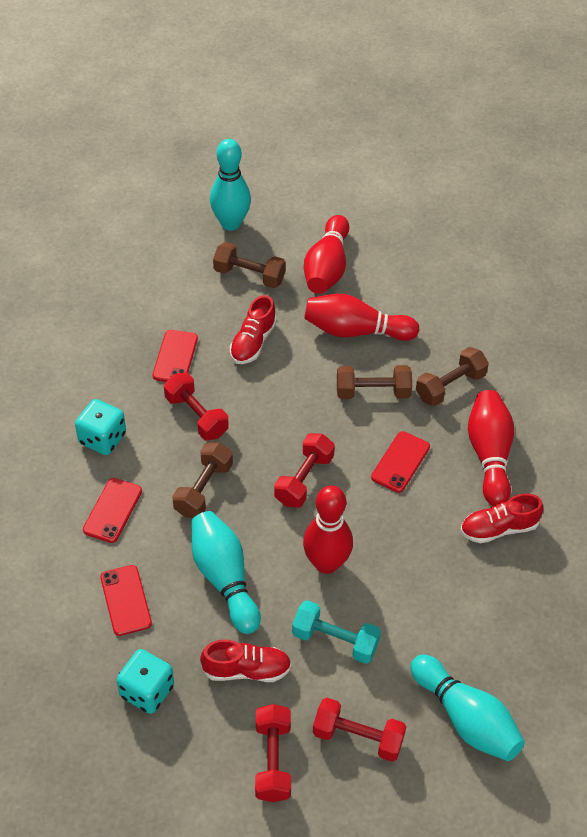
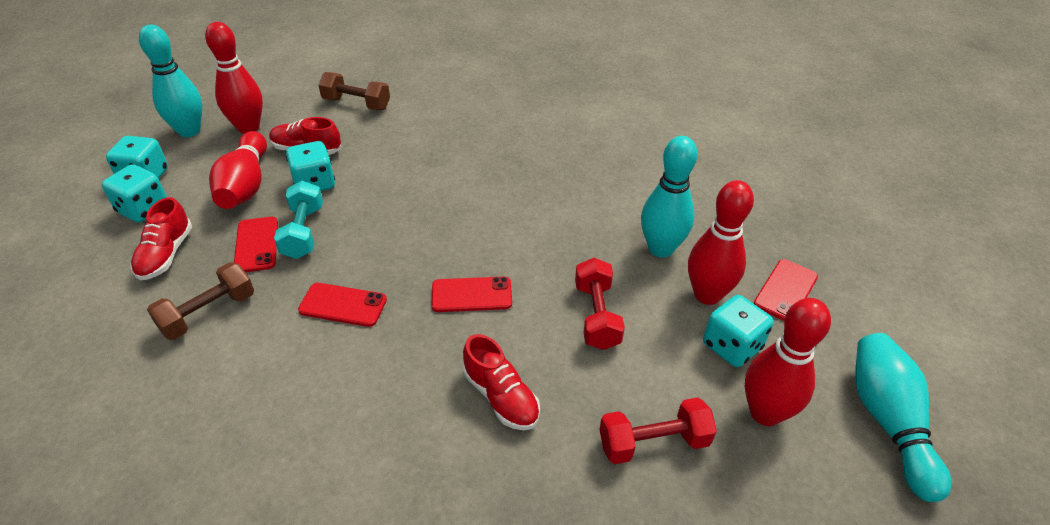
brown dumbbell: 4 -> 2
red dumbbell: 4 -> 2
turquoise dice: 2 -> 4

